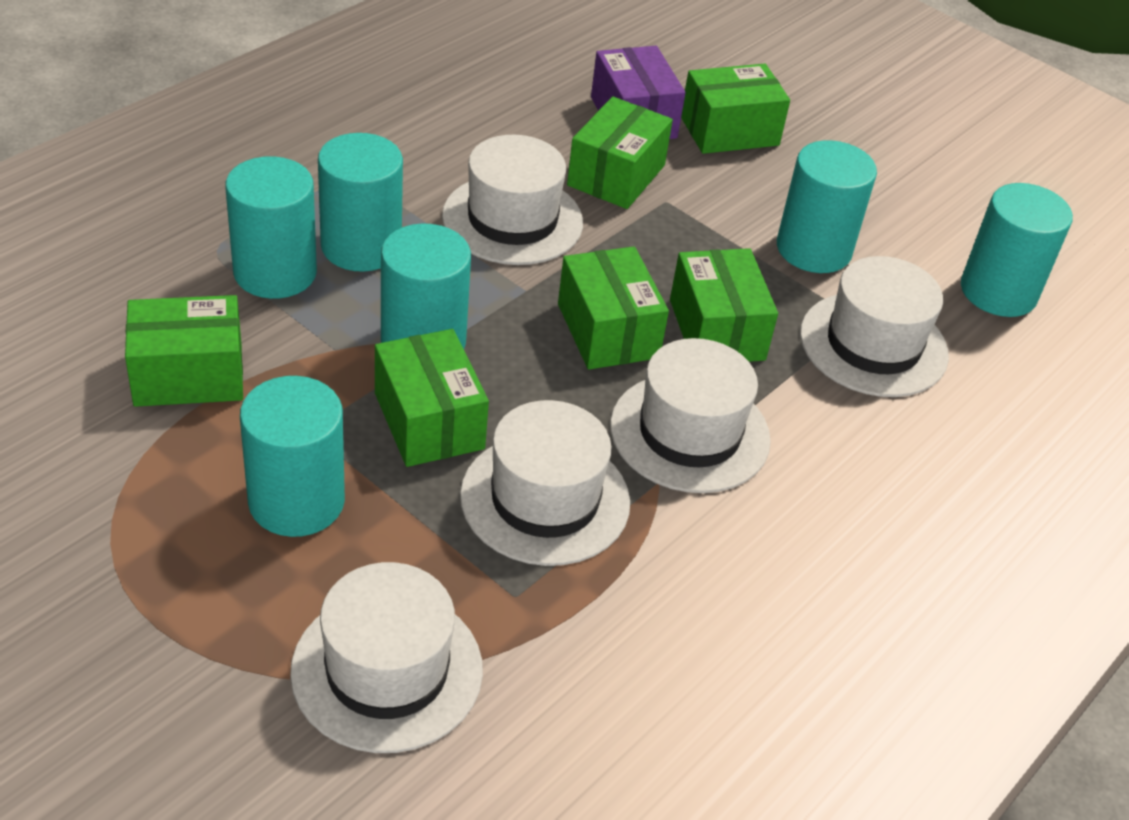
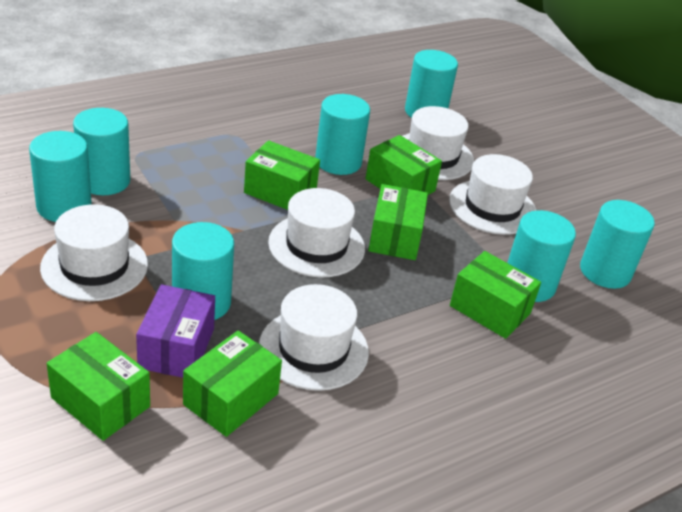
turquoise cylinder: 6 -> 7

